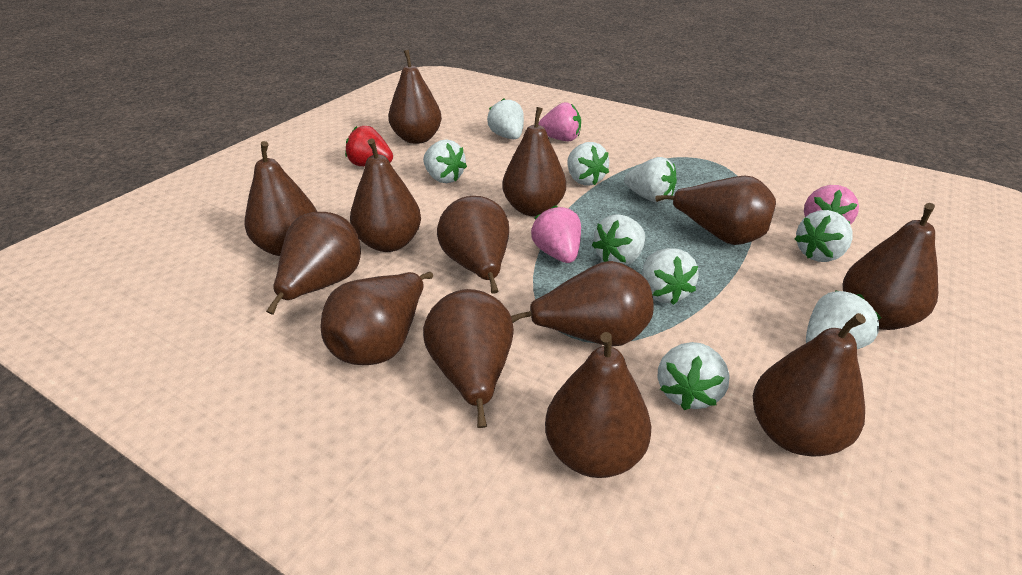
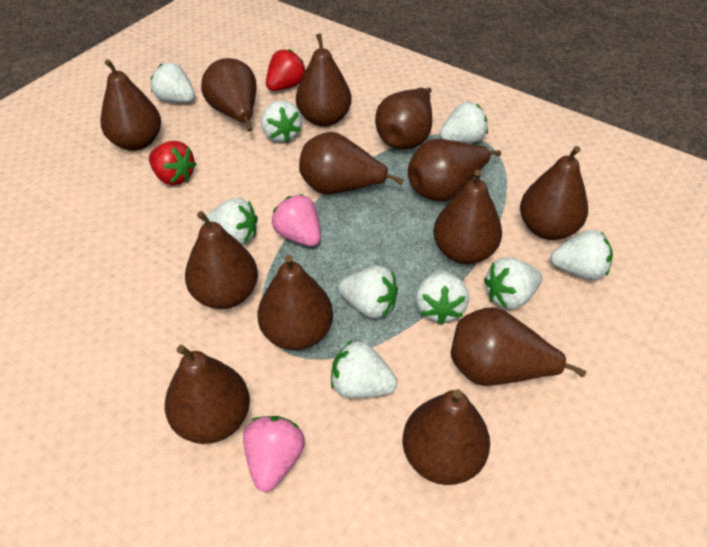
pink strawberry: 3 -> 2
red strawberry: 1 -> 2

